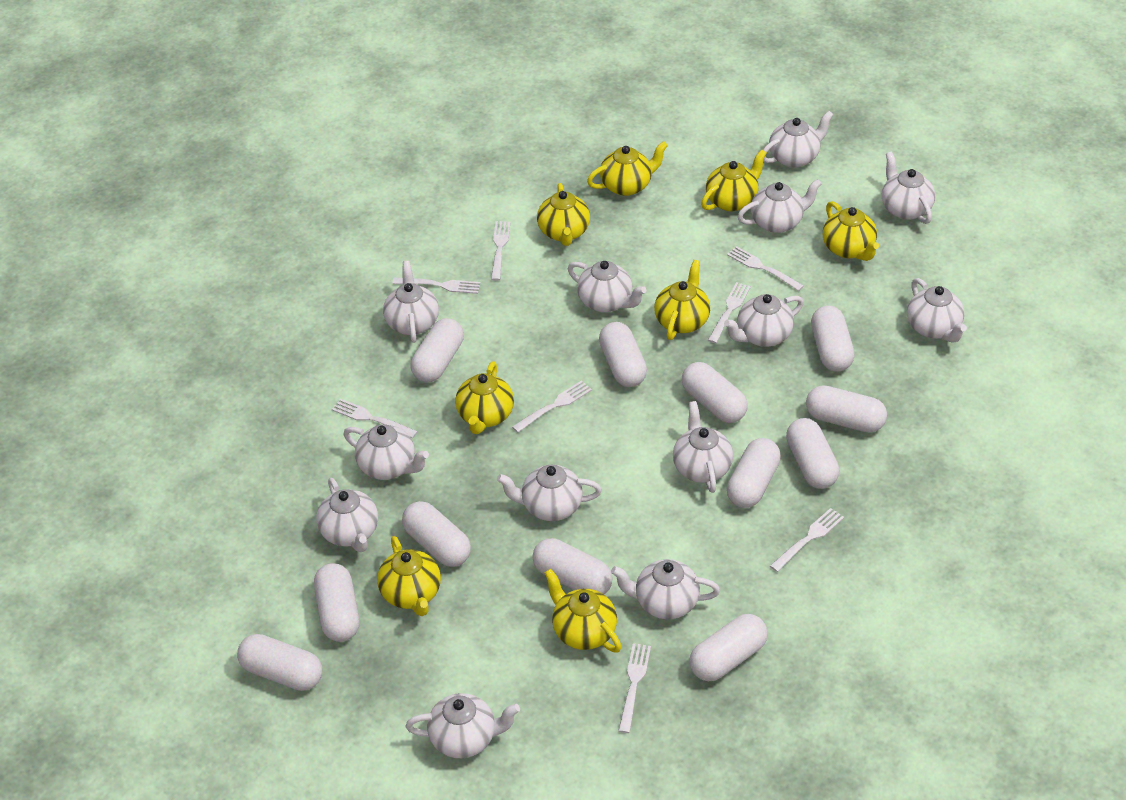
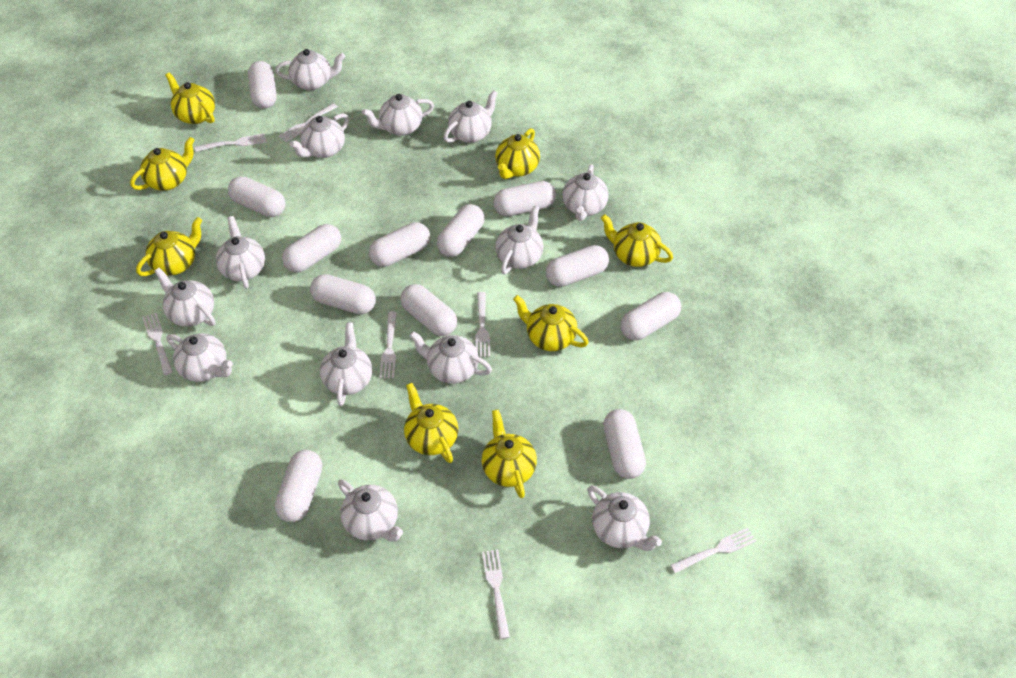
white fork: 8 -> 7

